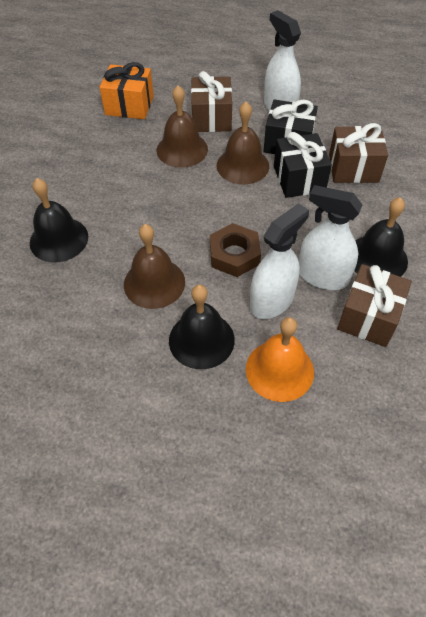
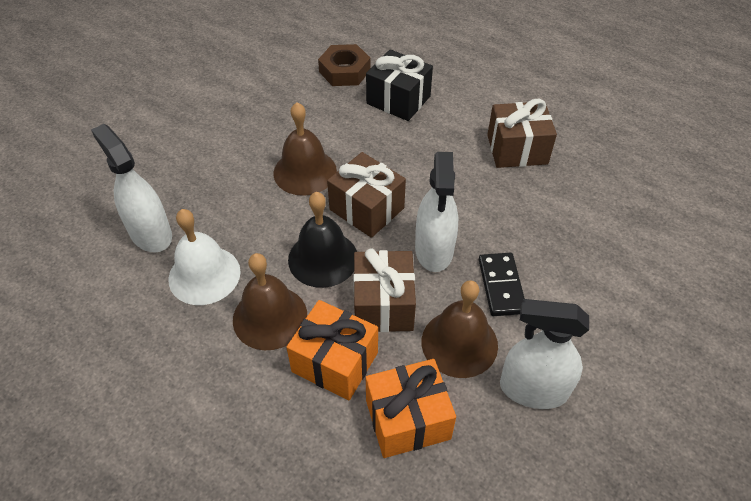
black bell: 3 -> 1
black domino: 0 -> 1
black gift: 2 -> 1
orange bell: 1 -> 0
orange gift: 1 -> 2
white bell: 0 -> 1

